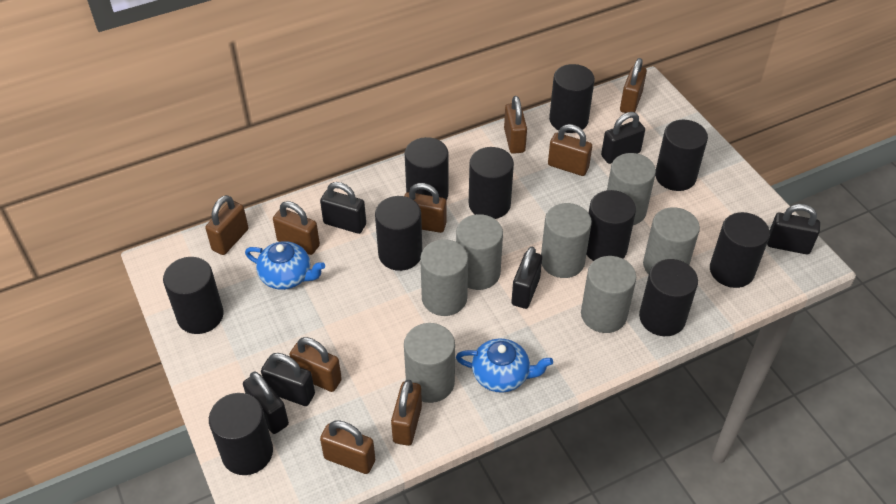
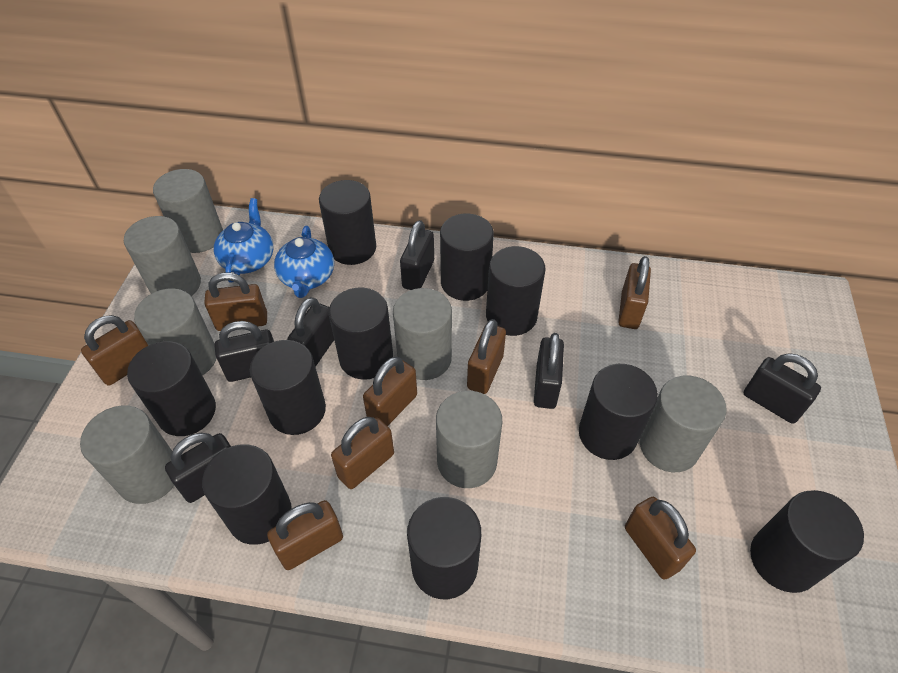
brown padlock: 9 -> 8

